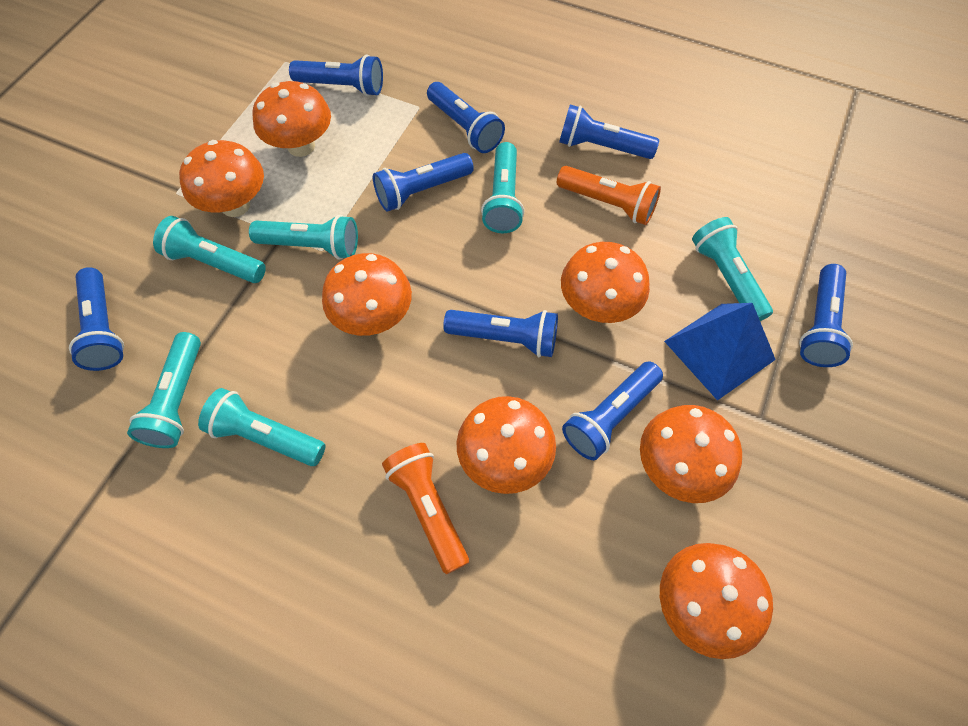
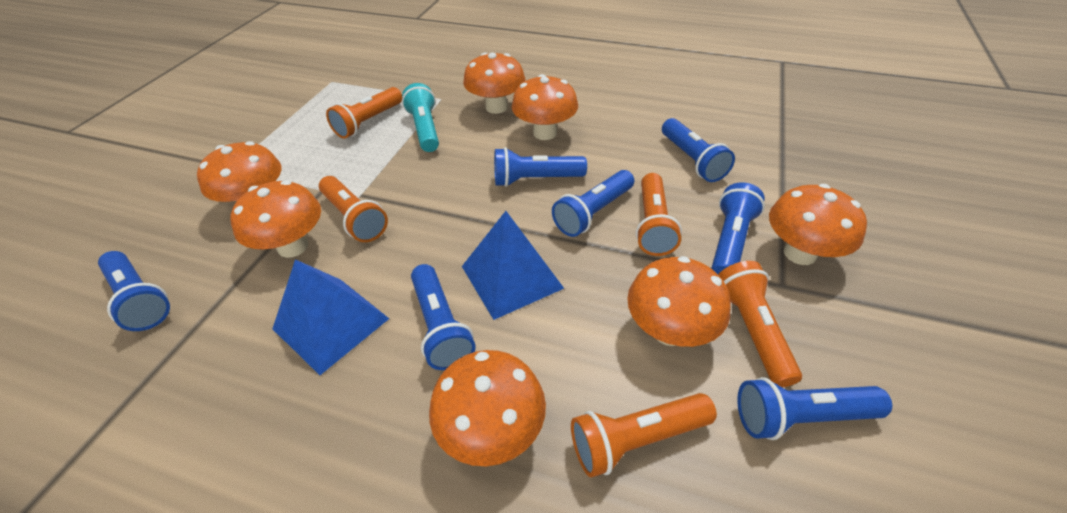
blue flashlight: 8 -> 7
blue pyramid: 1 -> 2
orange flashlight: 2 -> 5
turquoise flashlight: 6 -> 1

